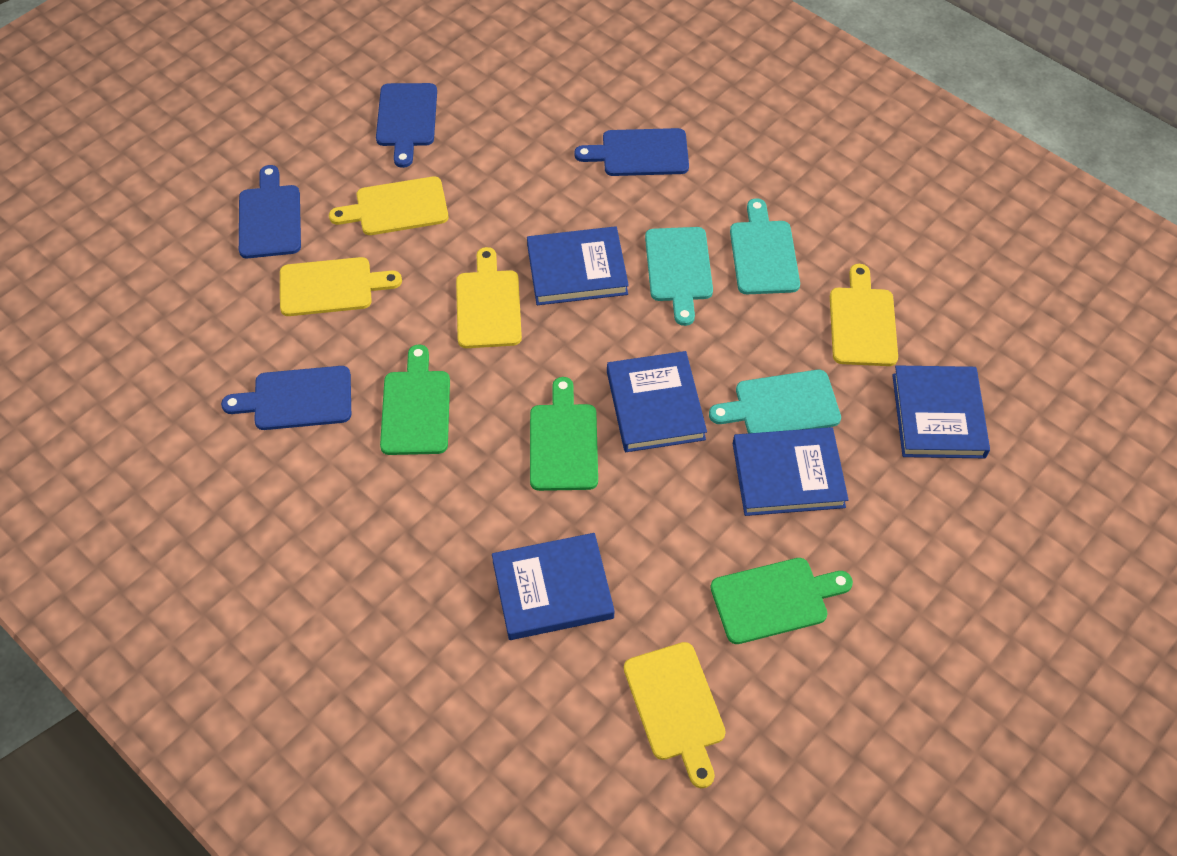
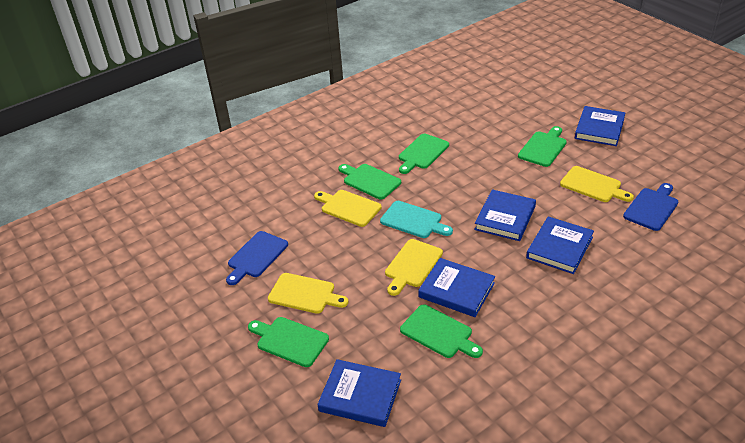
blue cutting board: 4 -> 2
green cutting board: 3 -> 5
turquoise cutting board: 3 -> 1
yellow cutting board: 5 -> 4

